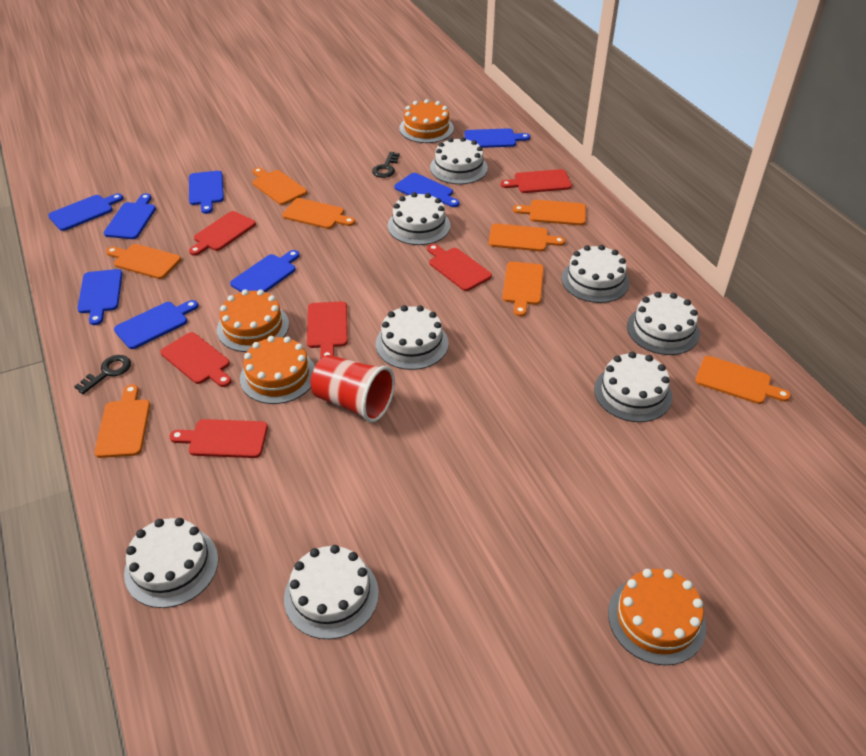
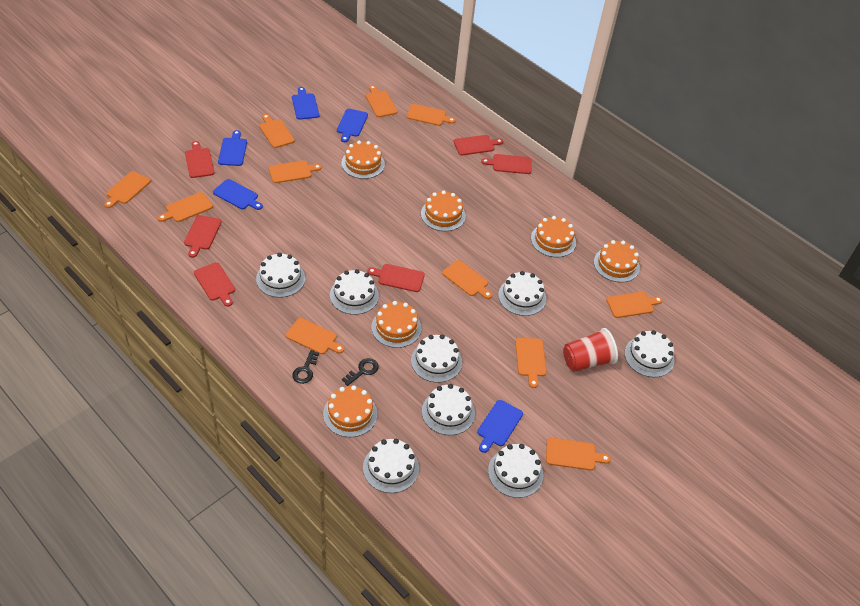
blue cutting board: 8 -> 5
orange cake: 4 -> 6
orange cutting board: 8 -> 11

